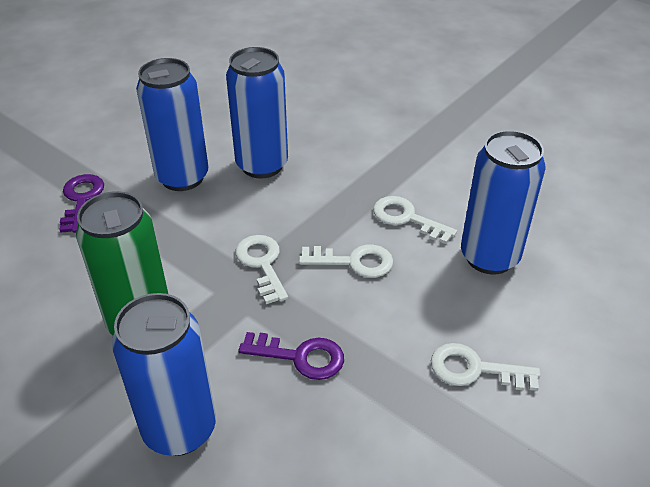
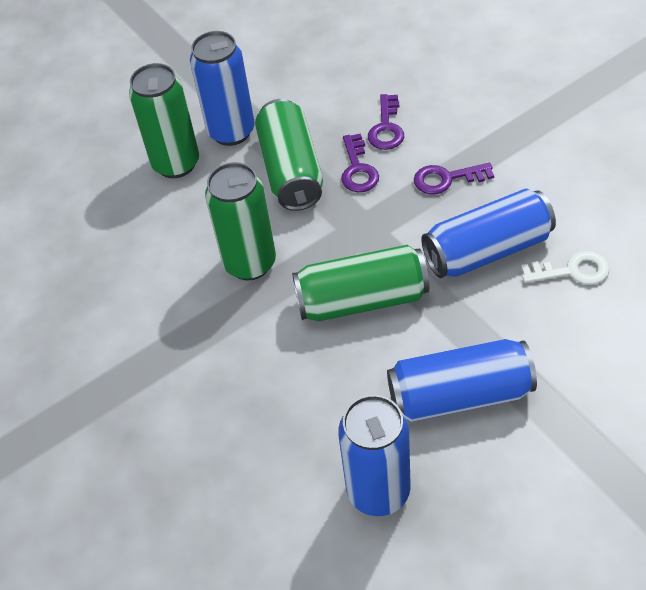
green can: 1 -> 4
purple key: 2 -> 3
white key: 4 -> 1

